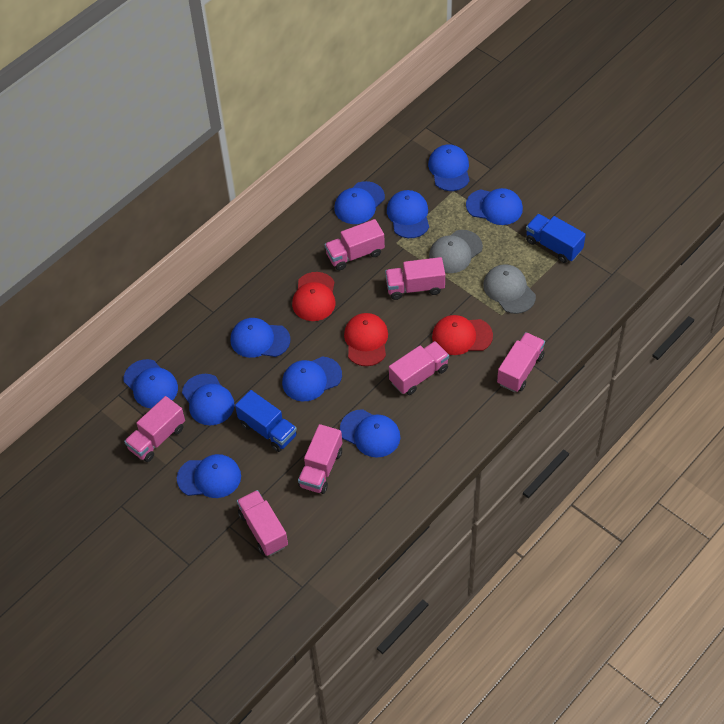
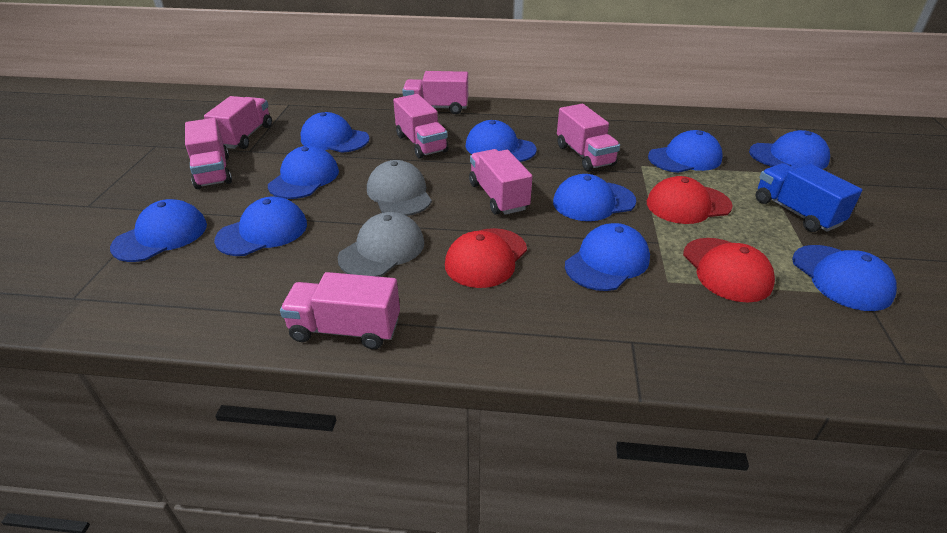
blue truck: 2 -> 1

